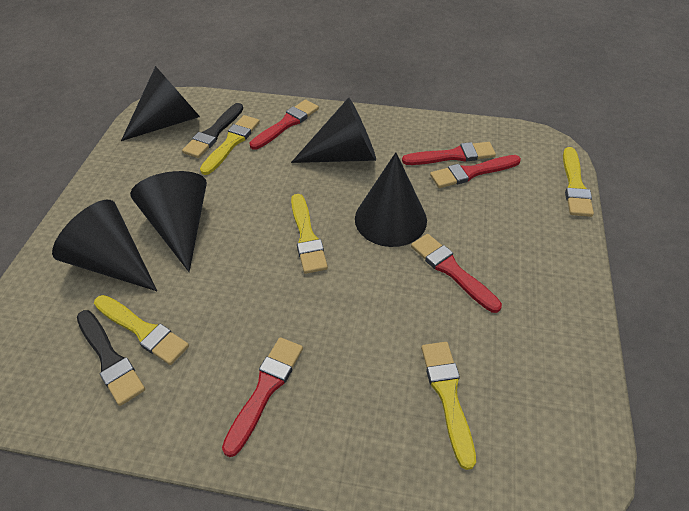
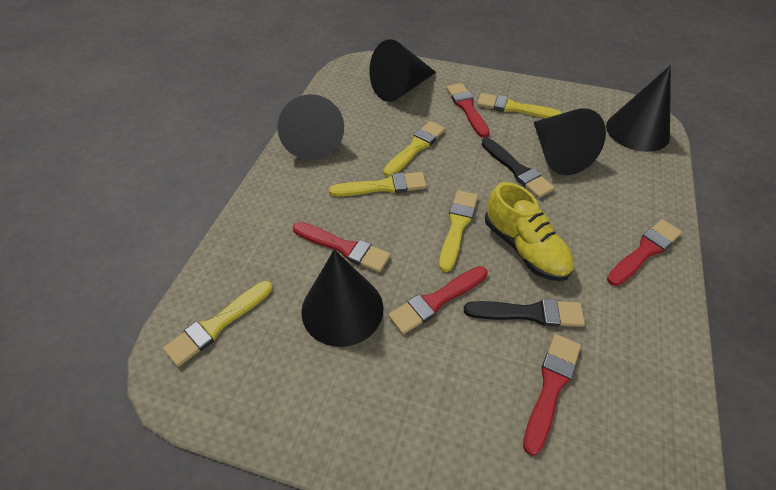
yellow shoe: 0 -> 1

